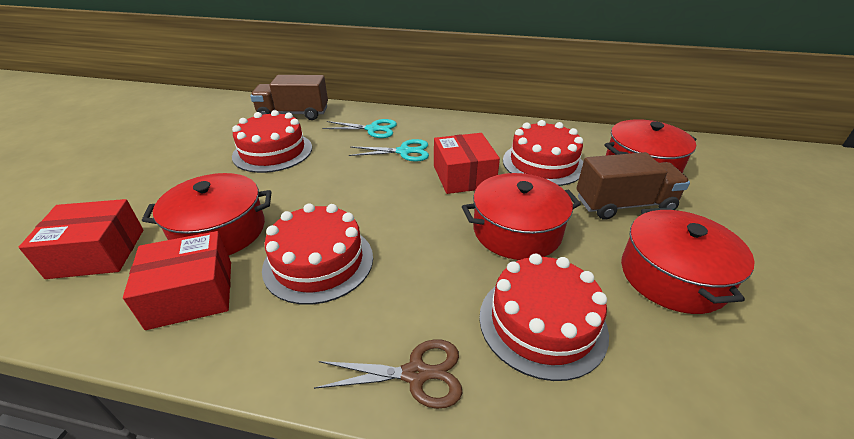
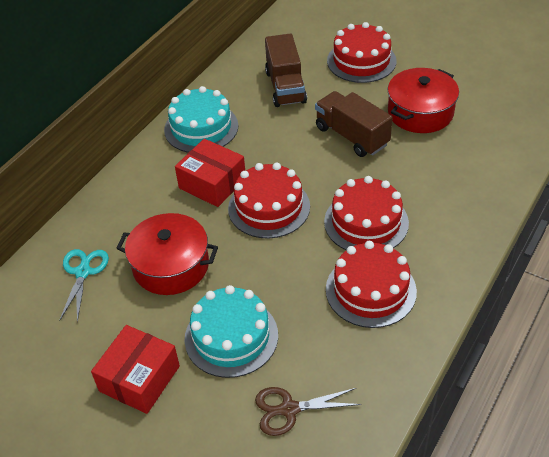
red box: 3 -> 2
red pot: 4 -> 2
turquoise cake: 0 -> 2
turquoise scissors: 2 -> 1

